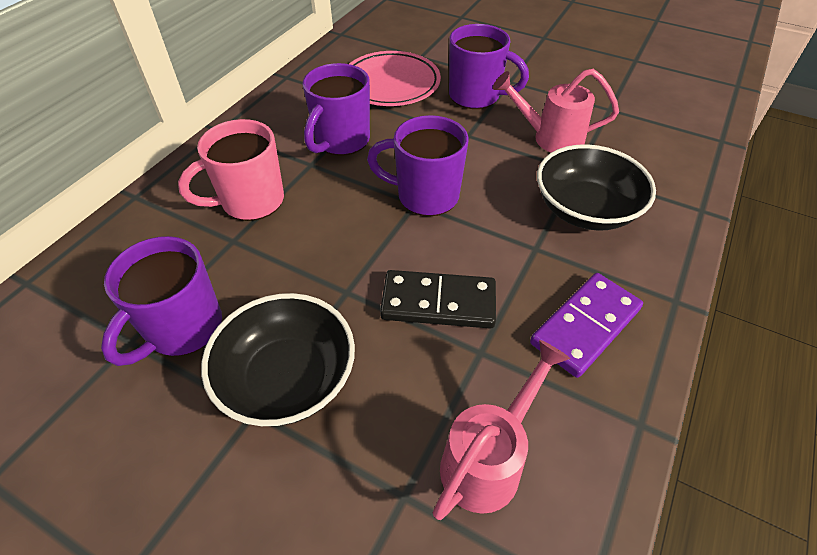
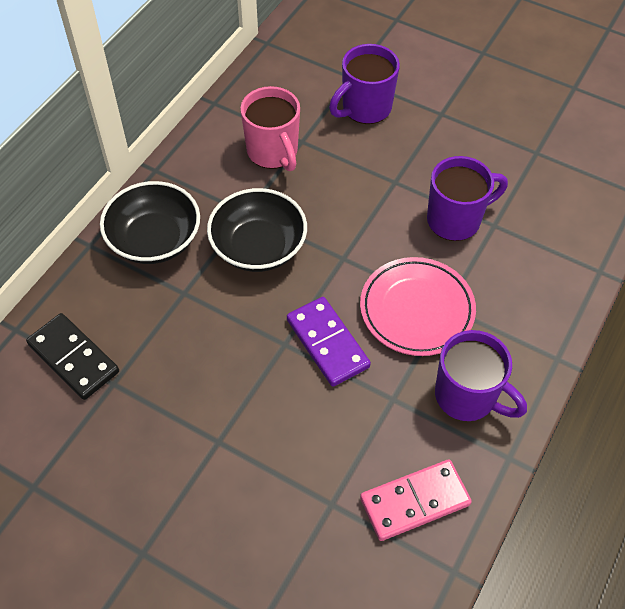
pink domino: 0 -> 1
pink watering can: 2 -> 0
purple mug: 4 -> 3

